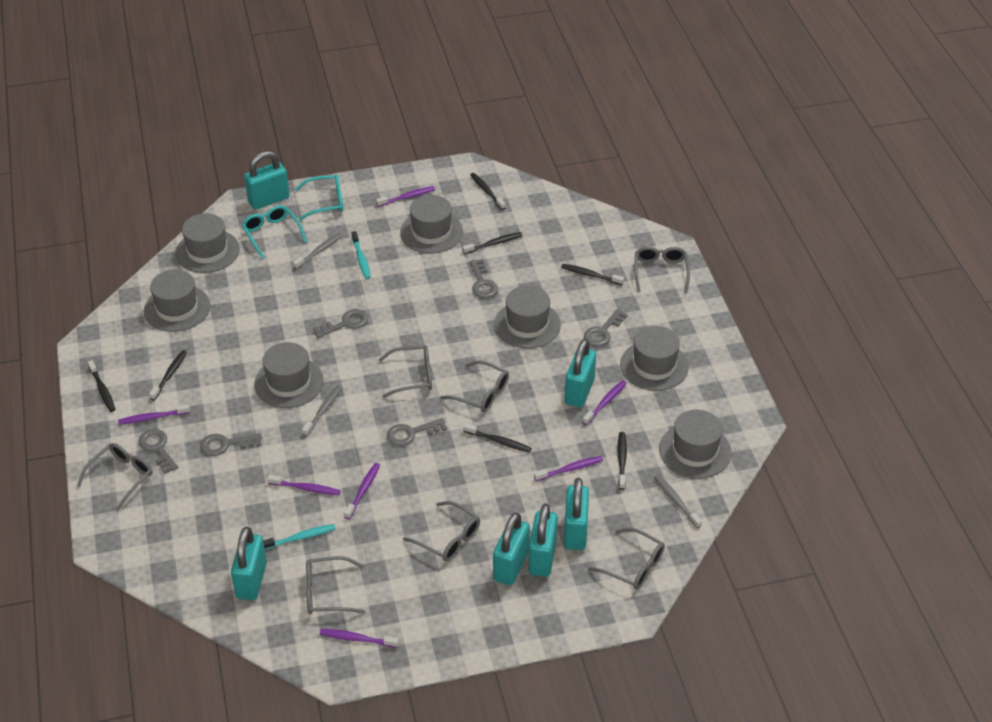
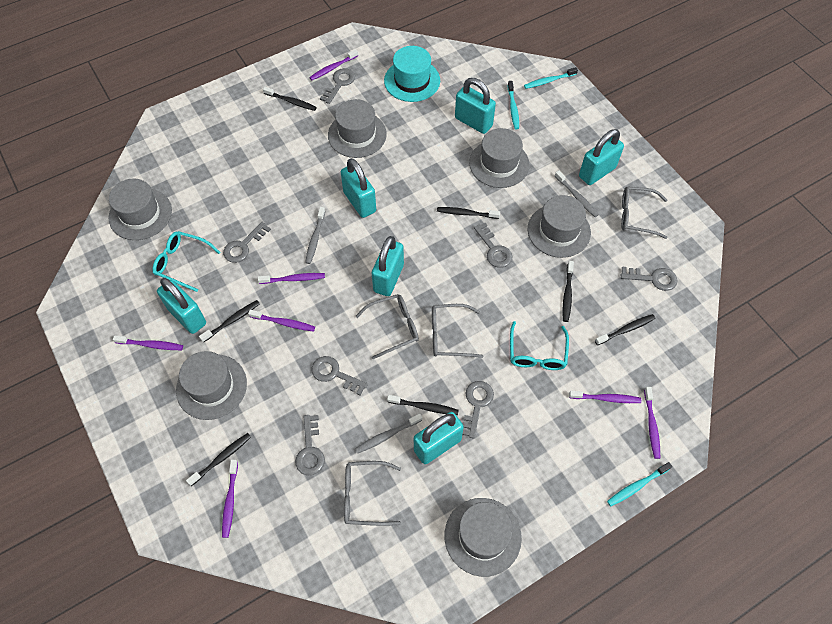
grey glasses: 7 -> 4
grey hat: 7 -> 6
grey key: 6 -> 7
turquoise hat: 0 -> 1
turquoise toothbrush: 2 -> 3

